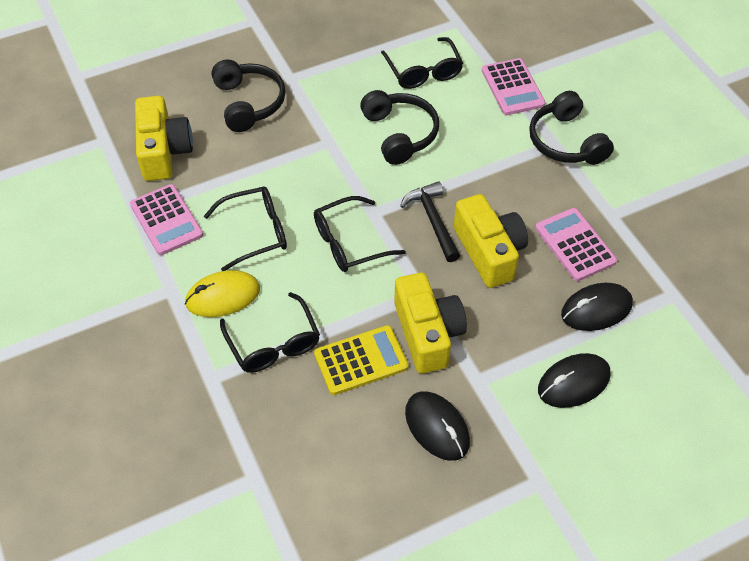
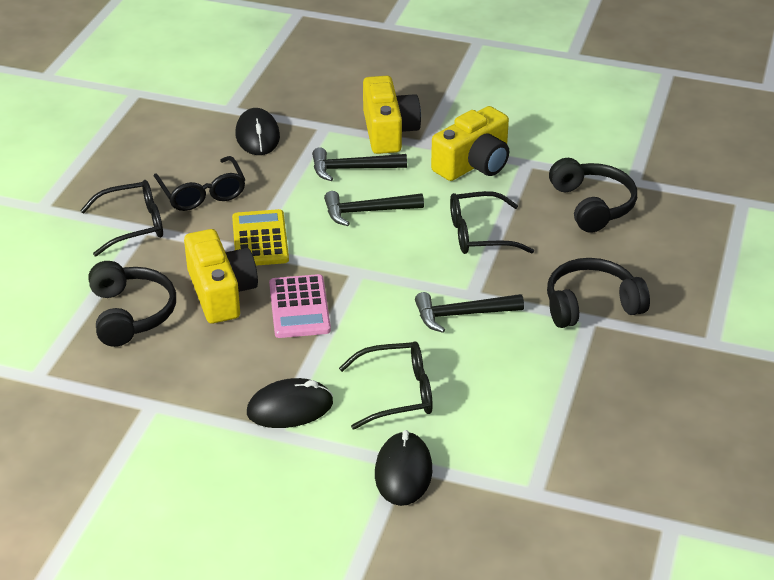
black hammer: 1 -> 3
pink calculator: 3 -> 1
yellow mouse: 1 -> 0

